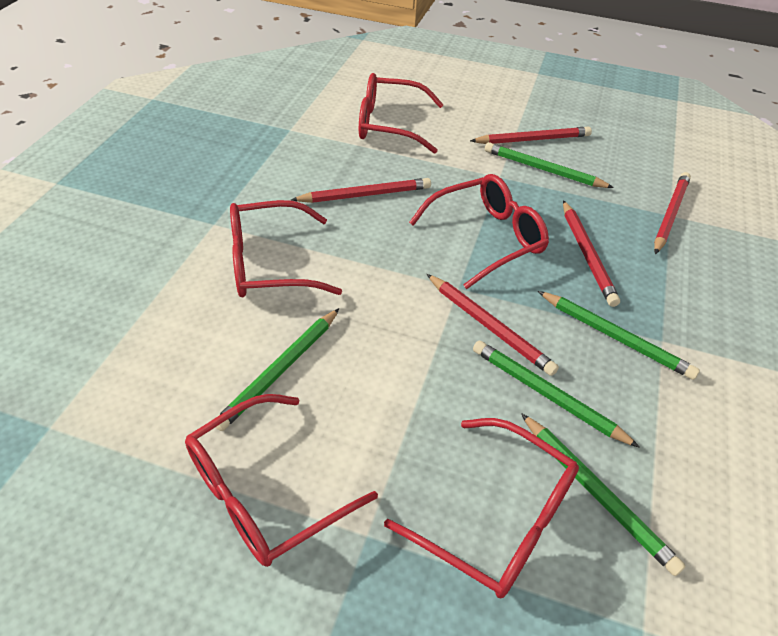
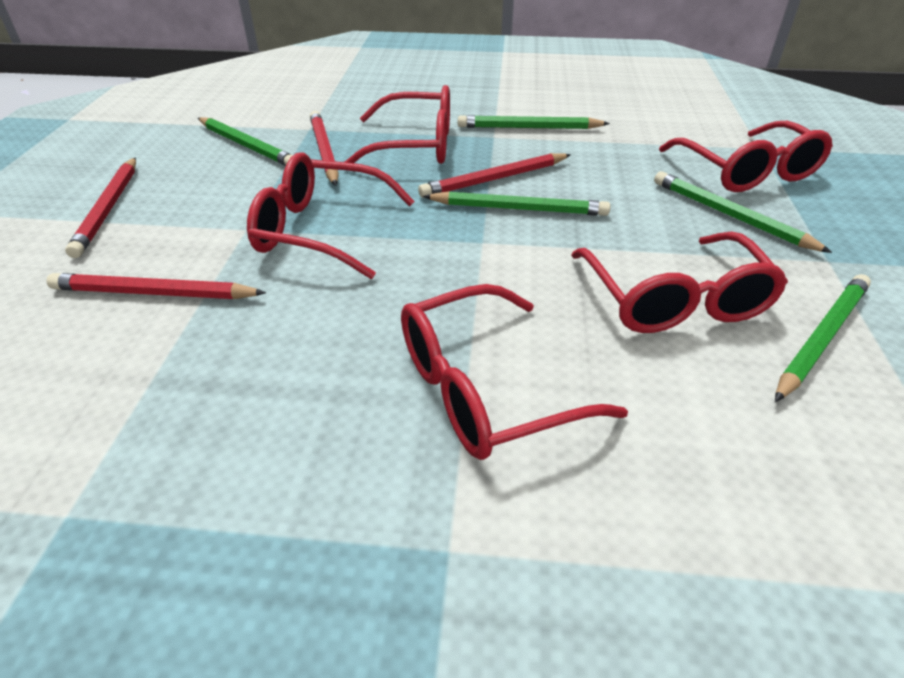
red pencil: 5 -> 4

